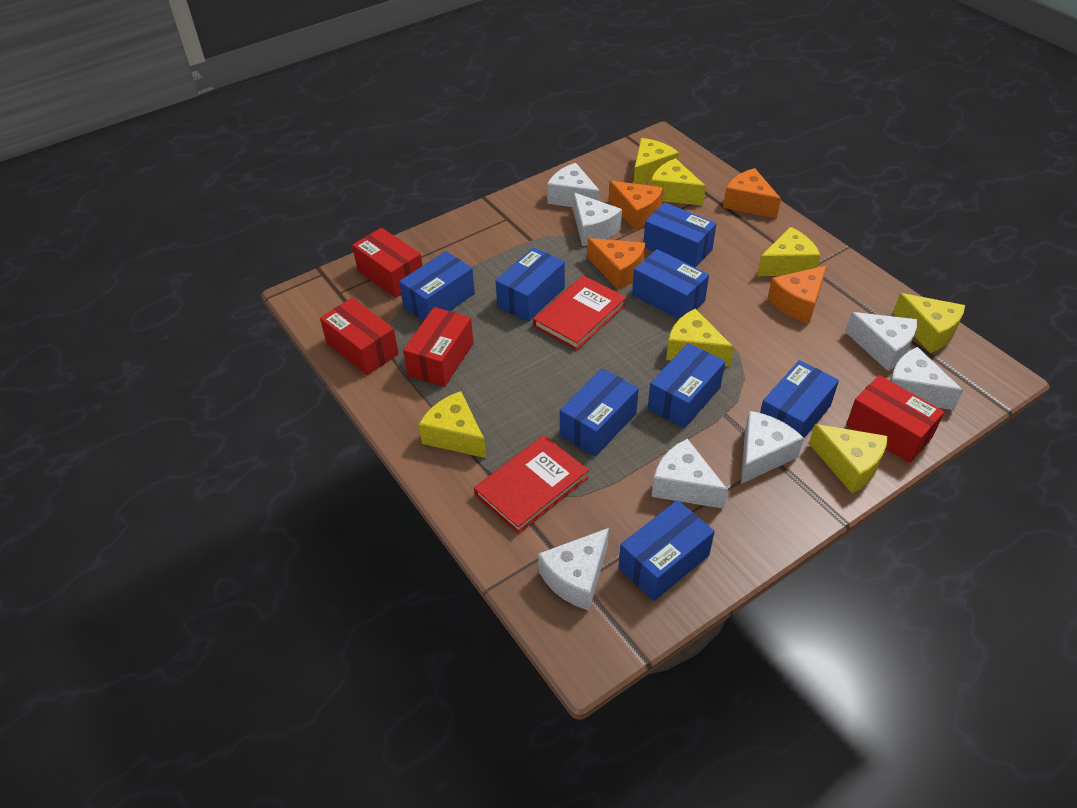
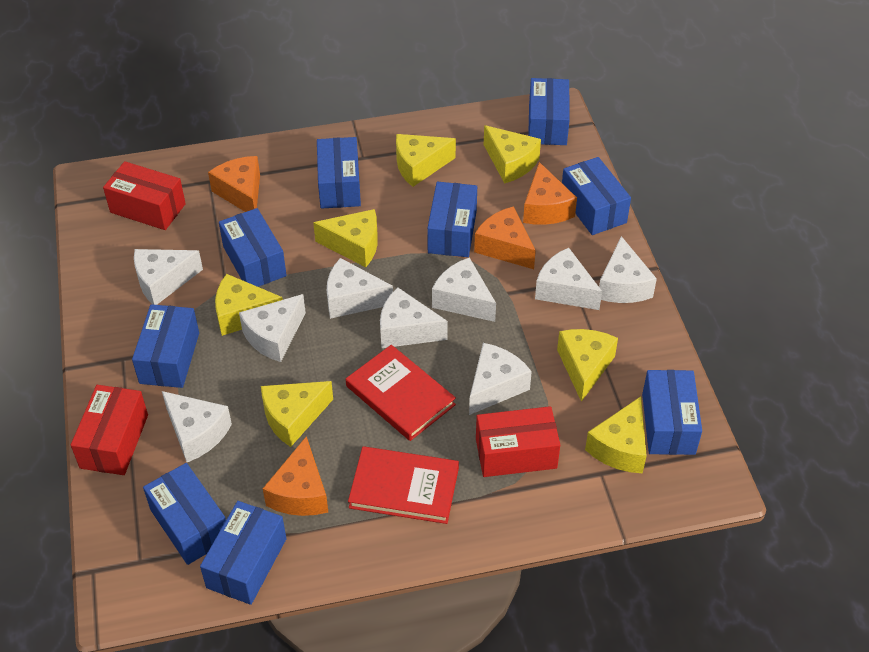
blue box: 8 -> 9
red box: 4 -> 3
white cheese: 7 -> 9

